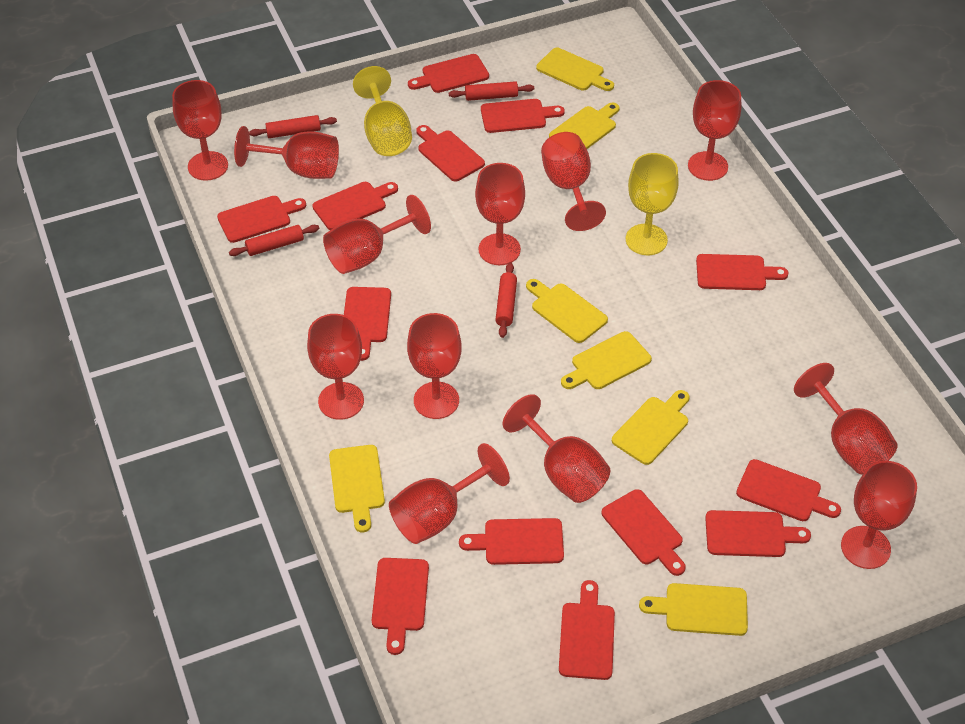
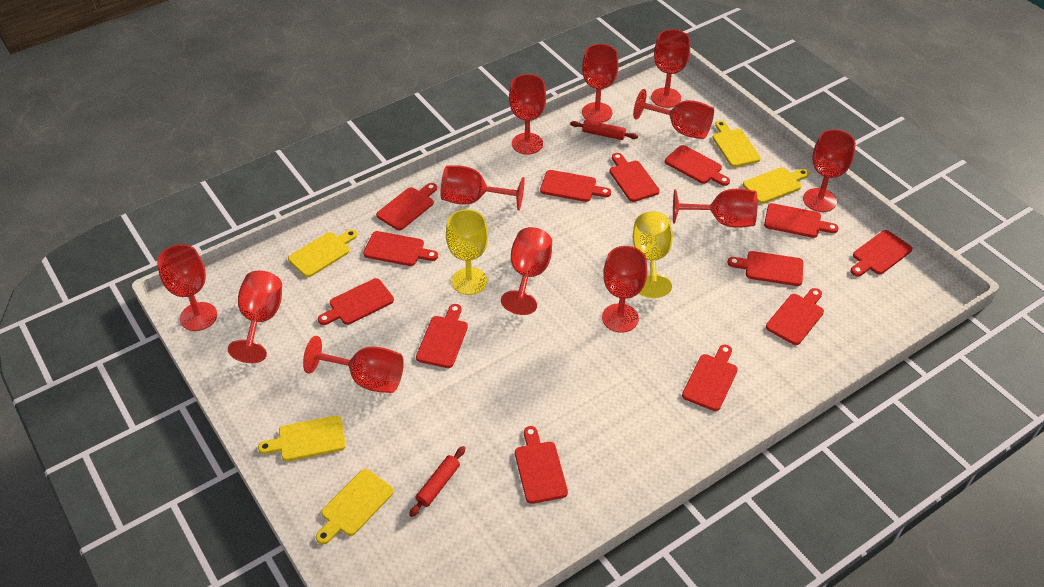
red rolling pin: 4 -> 2
yellow cutting board: 7 -> 5

